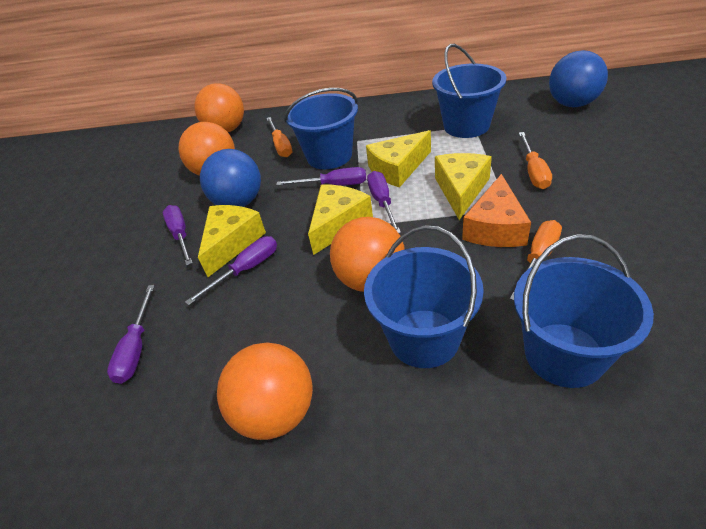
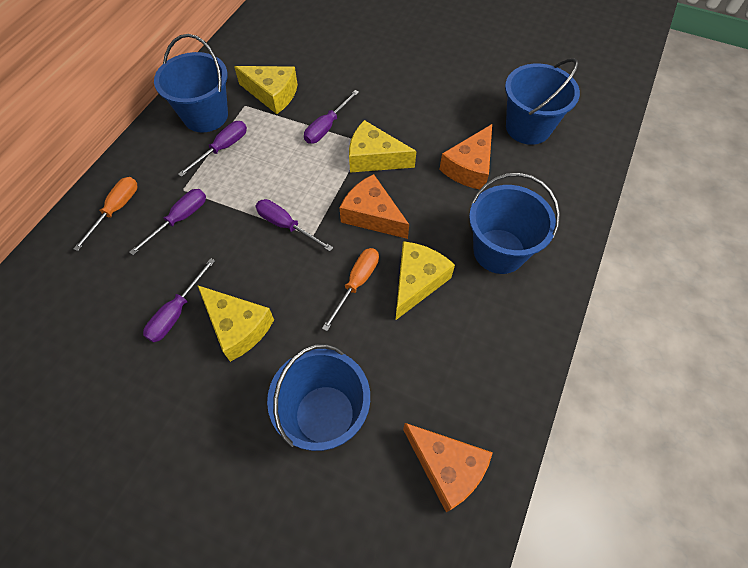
blue ball: 2 -> 0
orange ball: 4 -> 0
orange cheese: 1 -> 3
orange screwdriver: 3 -> 2

